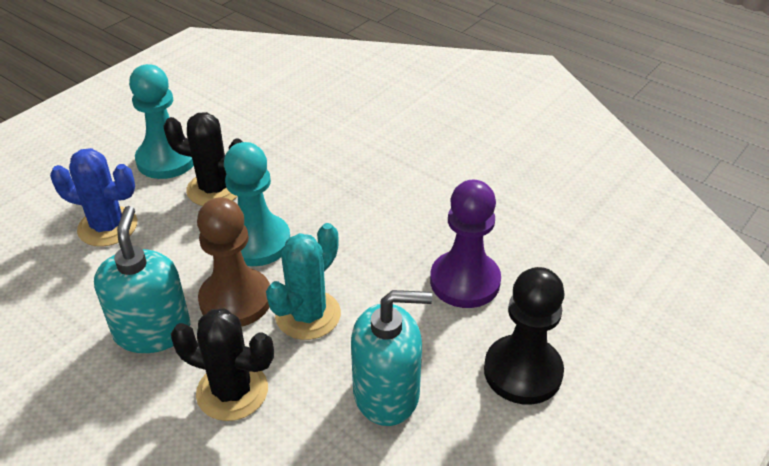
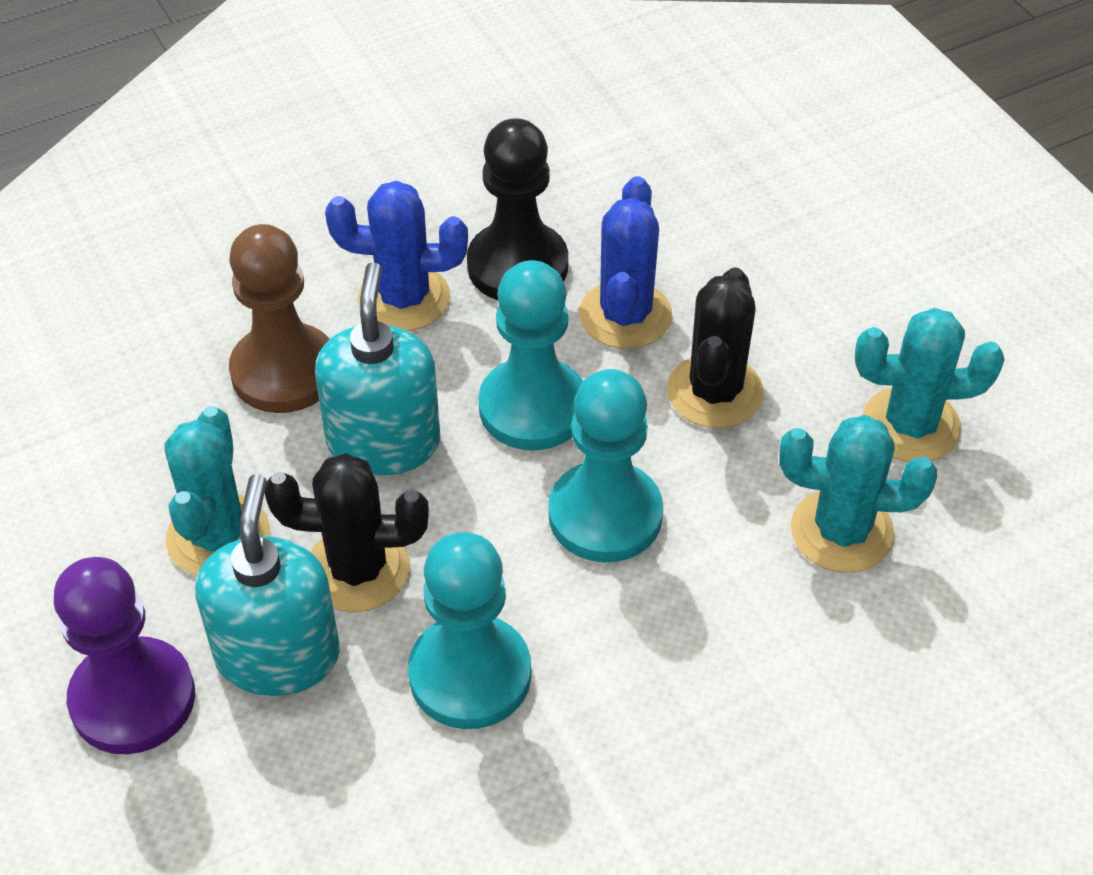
blue cactus: 1 -> 2
turquoise cactus: 1 -> 3
turquoise pawn: 2 -> 3

